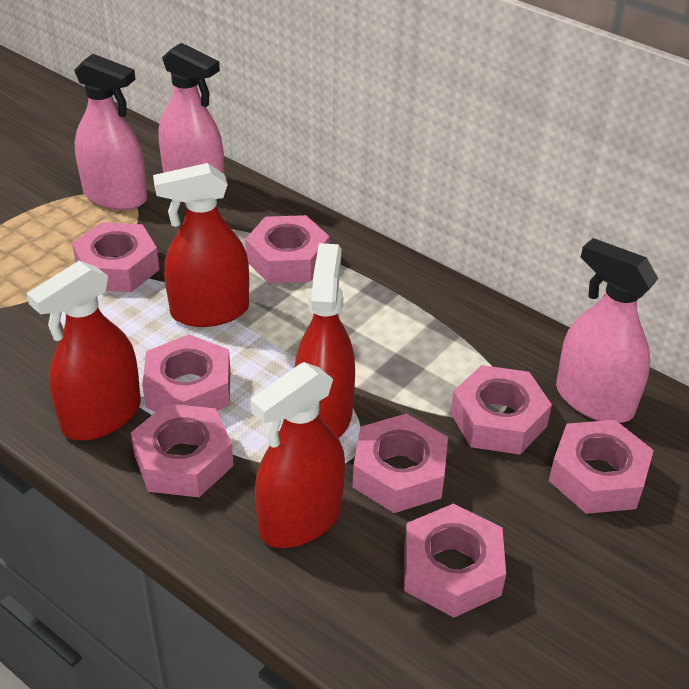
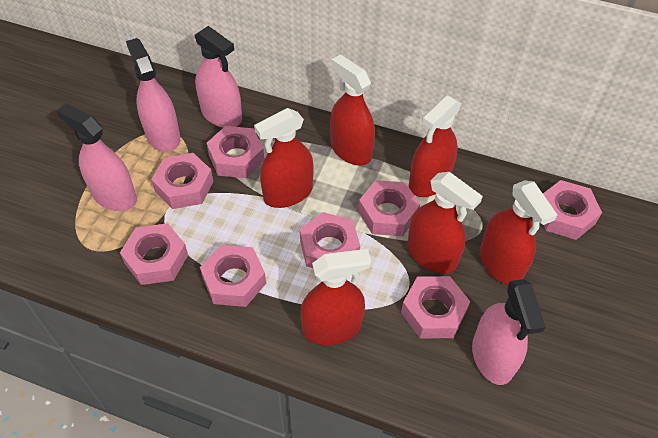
pink spray bottle: 3 -> 4
red spray bottle: 4 -> 6

